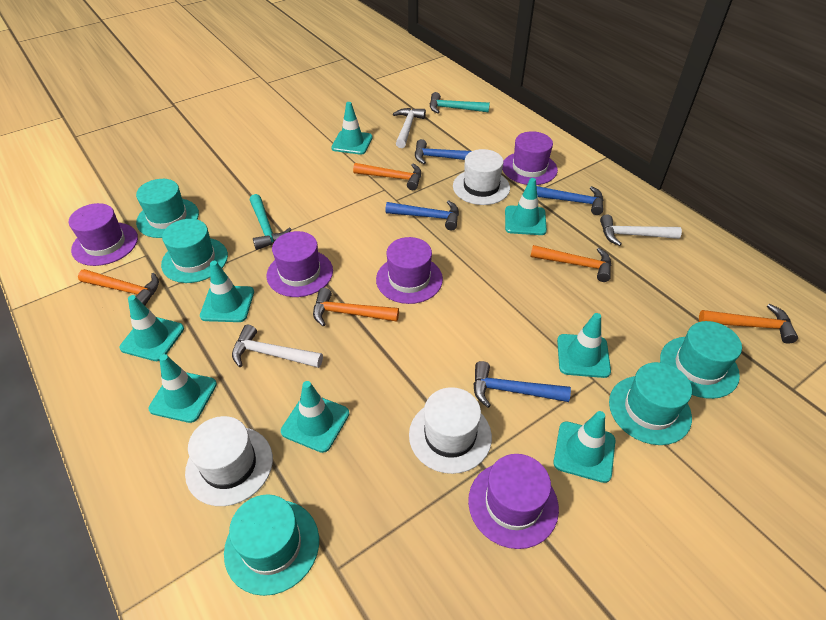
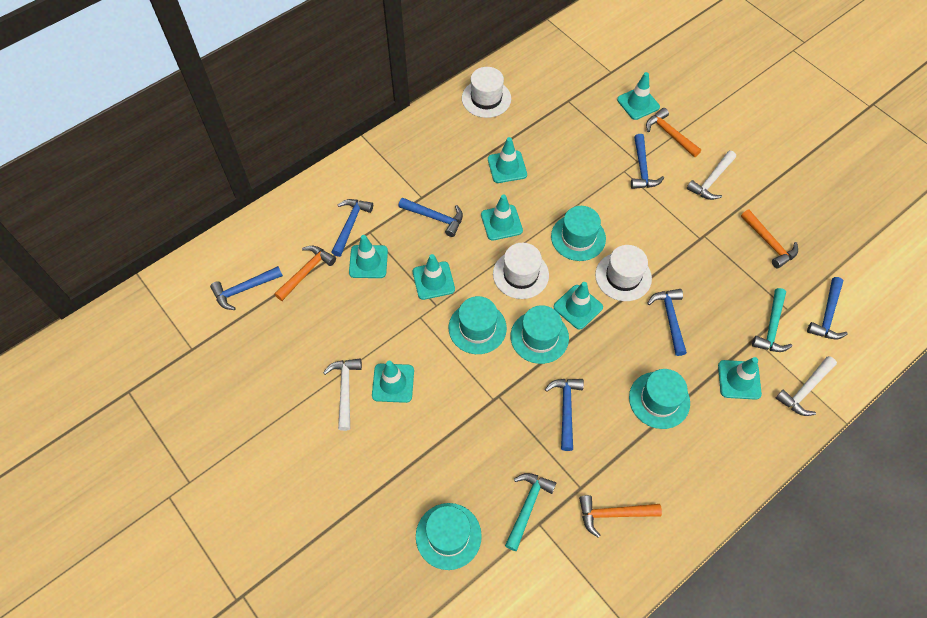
blue hammer: 4 -> 7
orange hammer: 5 -> 4
purple hat: 5 -> 0

